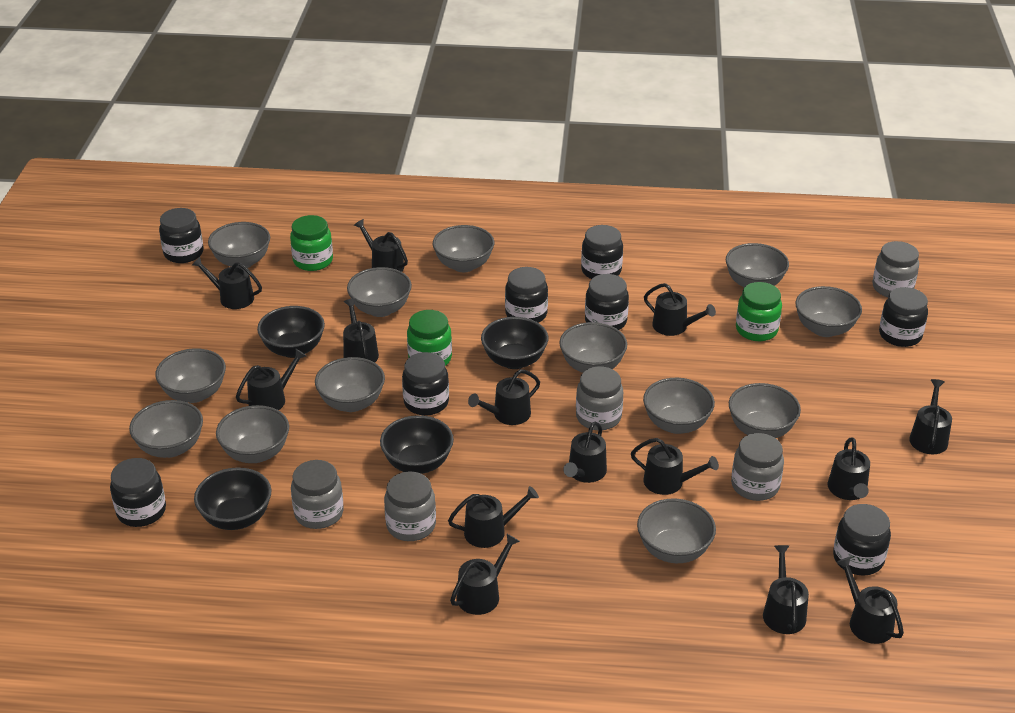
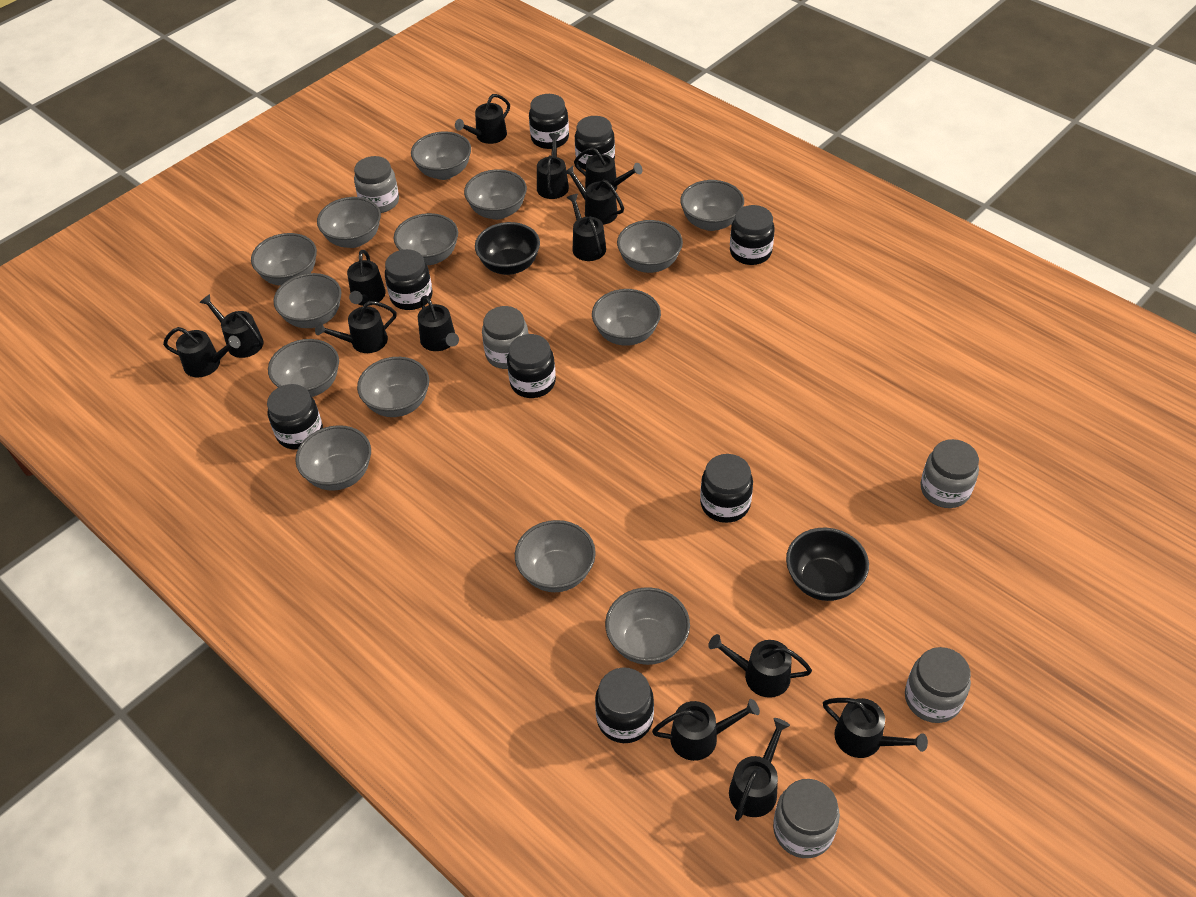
black bowl: 4 -> 2
green jar: 3 -> 0
grey bowl: 13 -> 14

